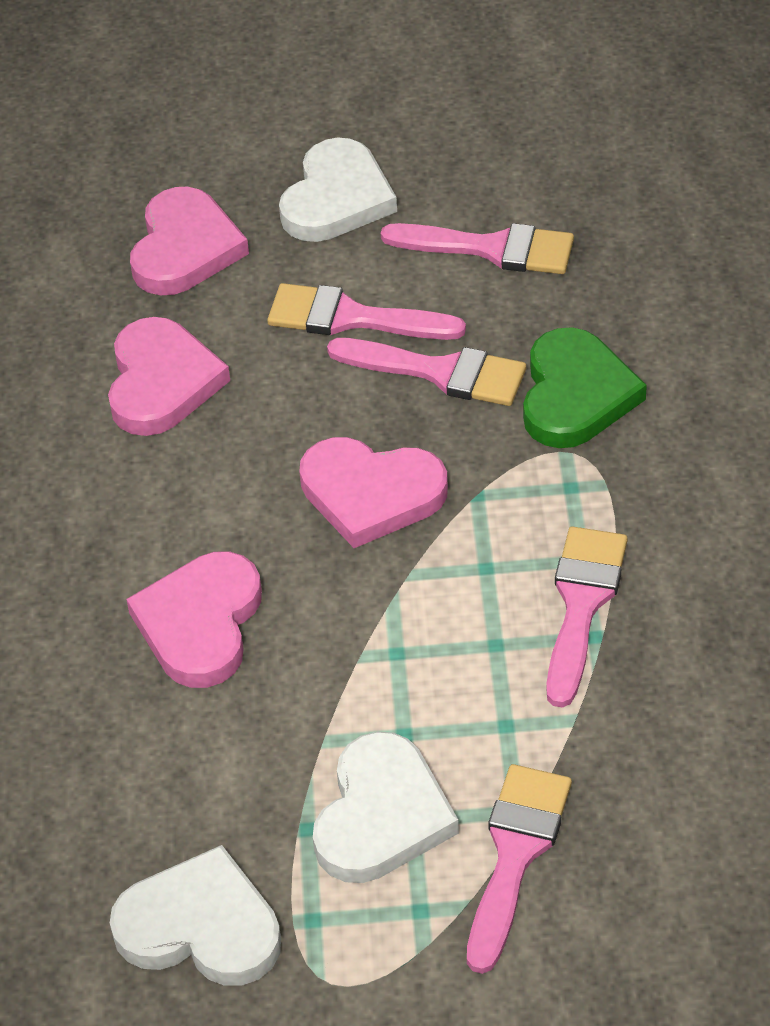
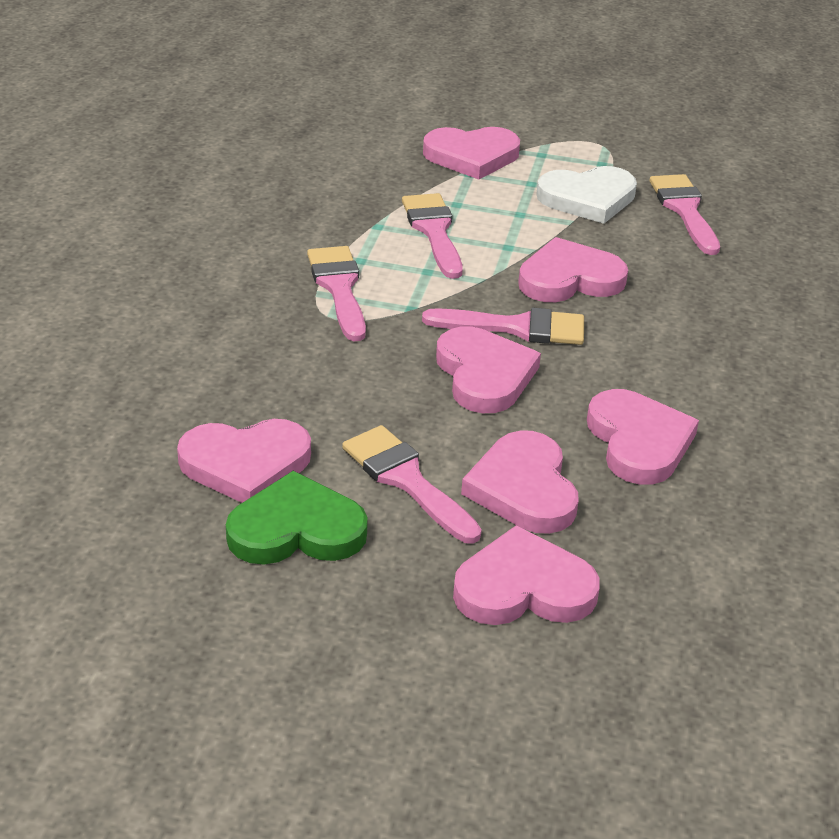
pink heart: 4 -> 7
white heart: 3 -> 1

